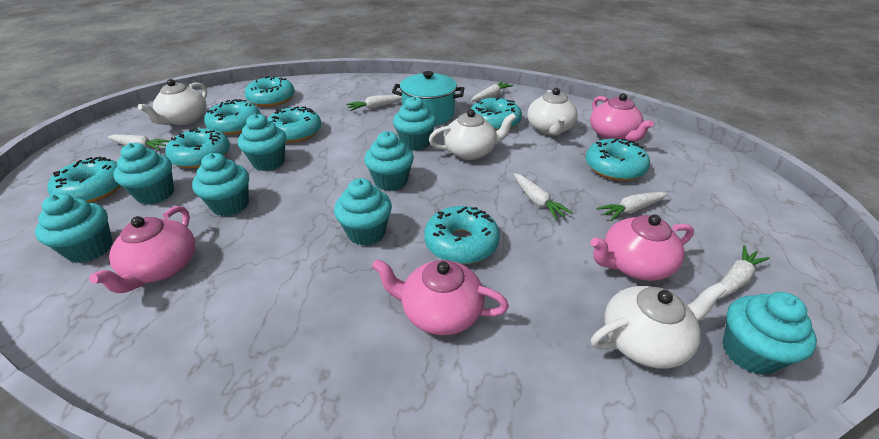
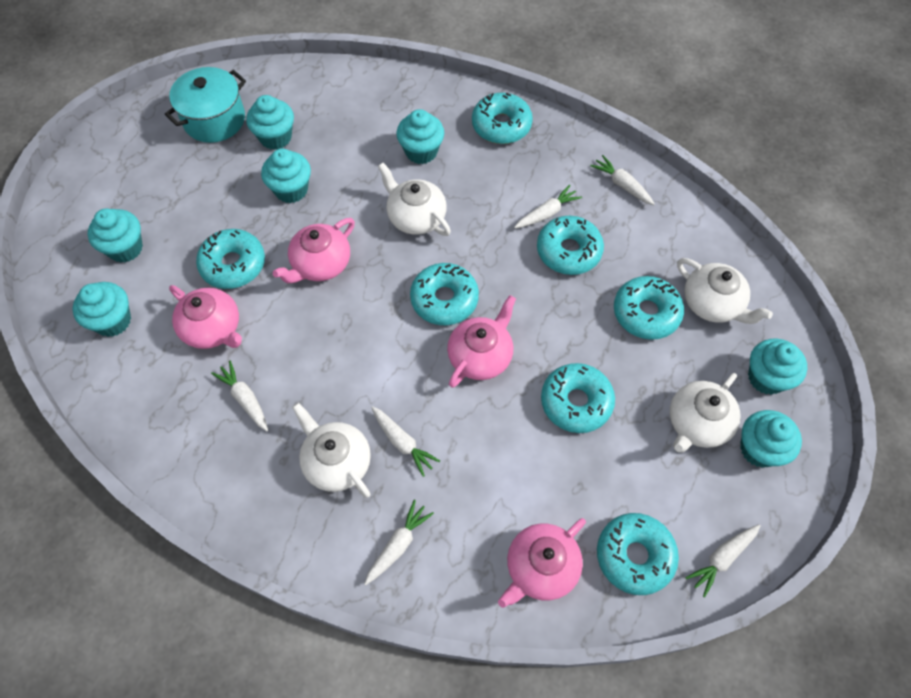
turquoise cupcake: 8 -> 7
turquoise donut: 8 -> 7

